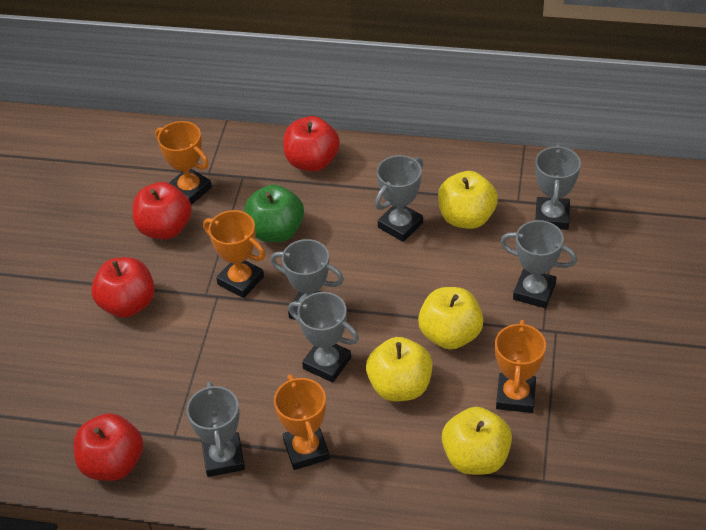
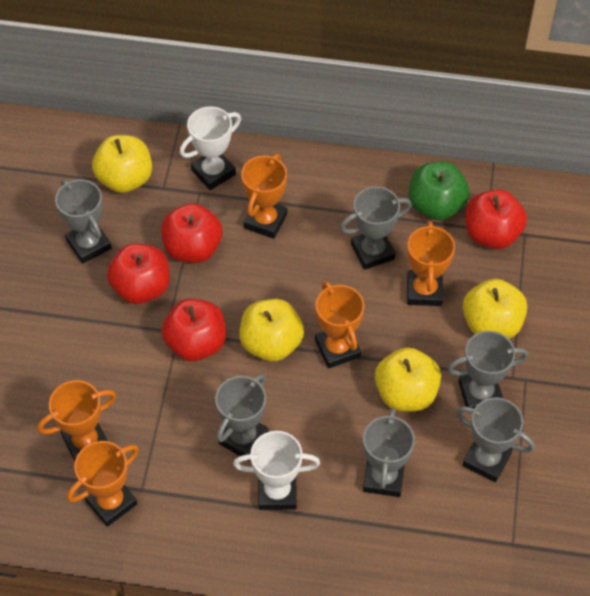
orange trophy: 4 -> 5
white trophy: 0 -> 2

